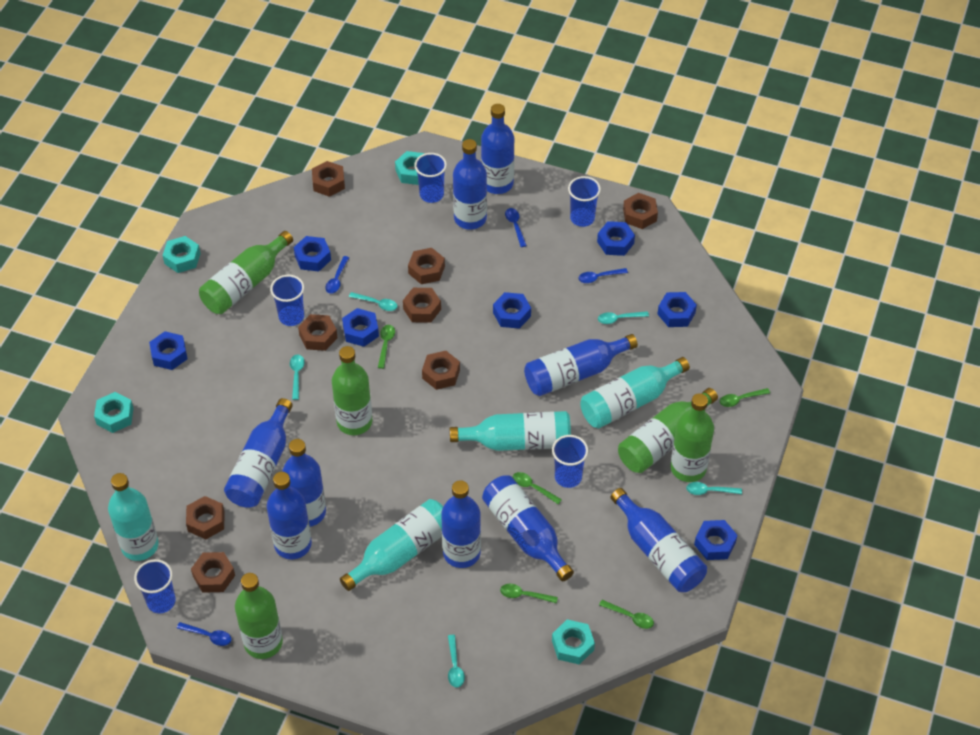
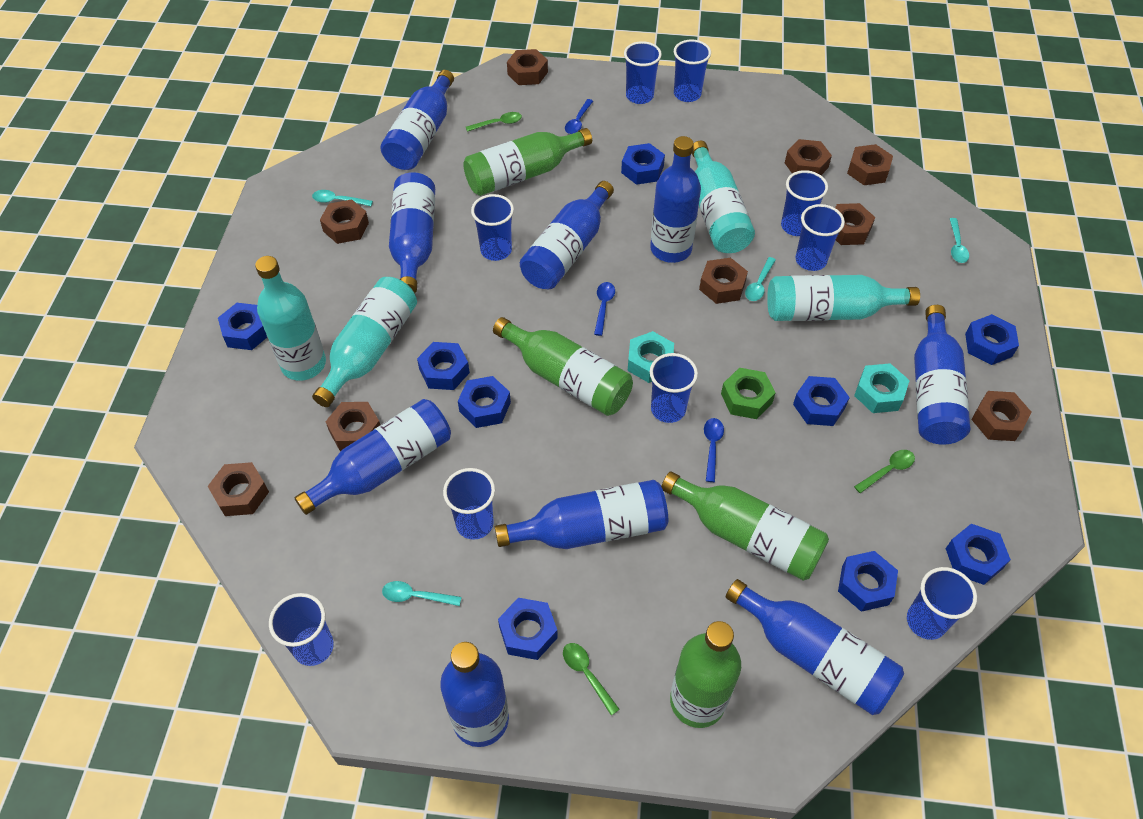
blue cup: 5 -> 9
blue nut: 7 -> 9
blue spoon: 4 -> 3
brown nut: 8 -> 9
green bottle: 5 -> 4
green nut: 0 -> 1
green spoon: 5 -> 3
turquoise nut: 4 -> 2
turquoise spoon: 5 -> 4

